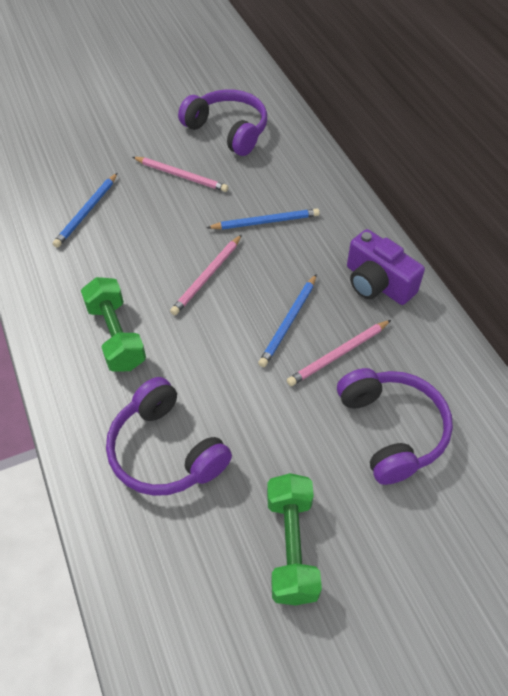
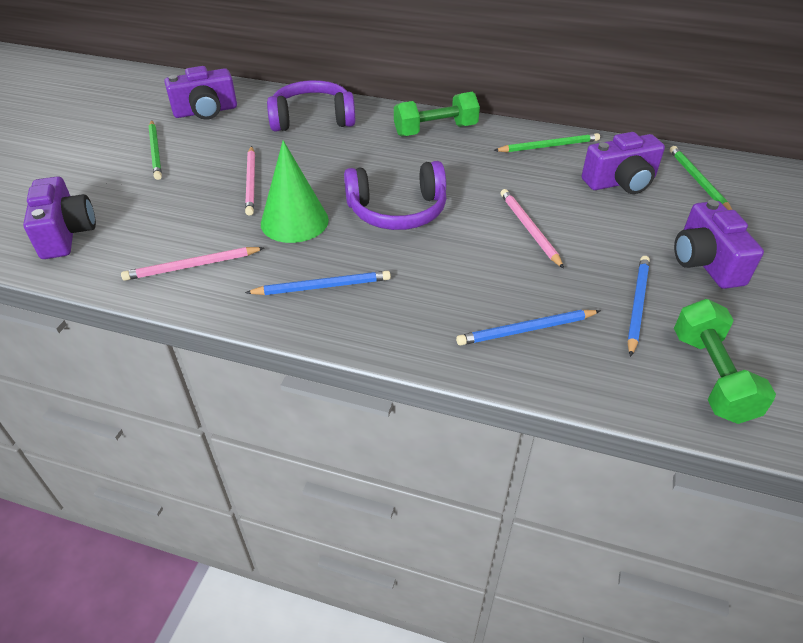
green cone: 0 -> 1
green pencil: 0 -> 3
purple camera: 1 -> 4
purple headphones: 3 -> 2

